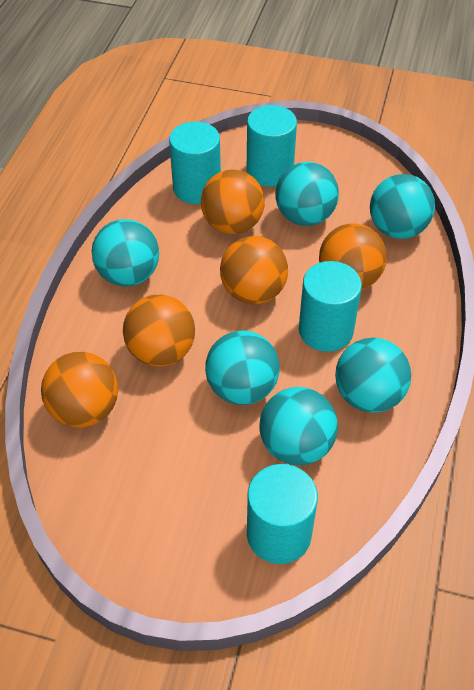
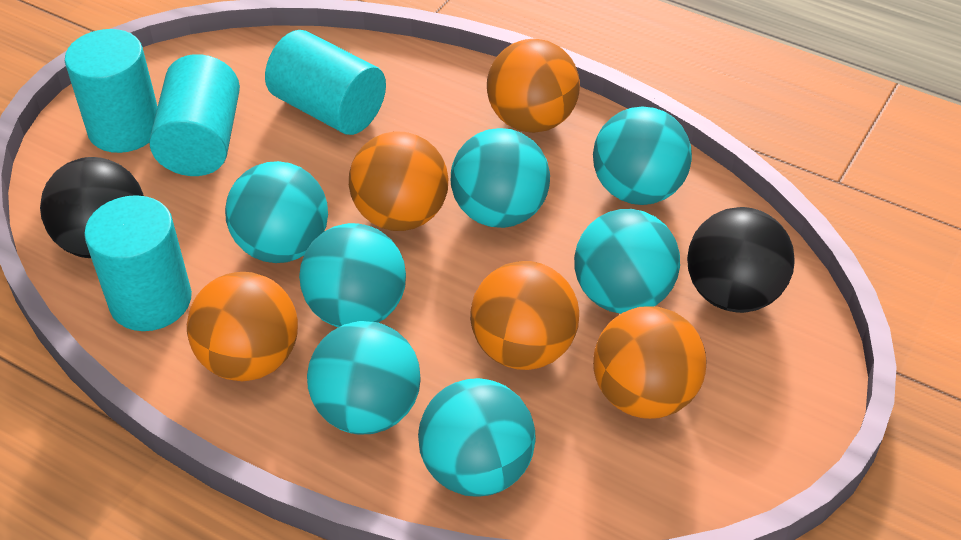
black ball: 0 -> 2
turquoise ball: 6 -> 7

